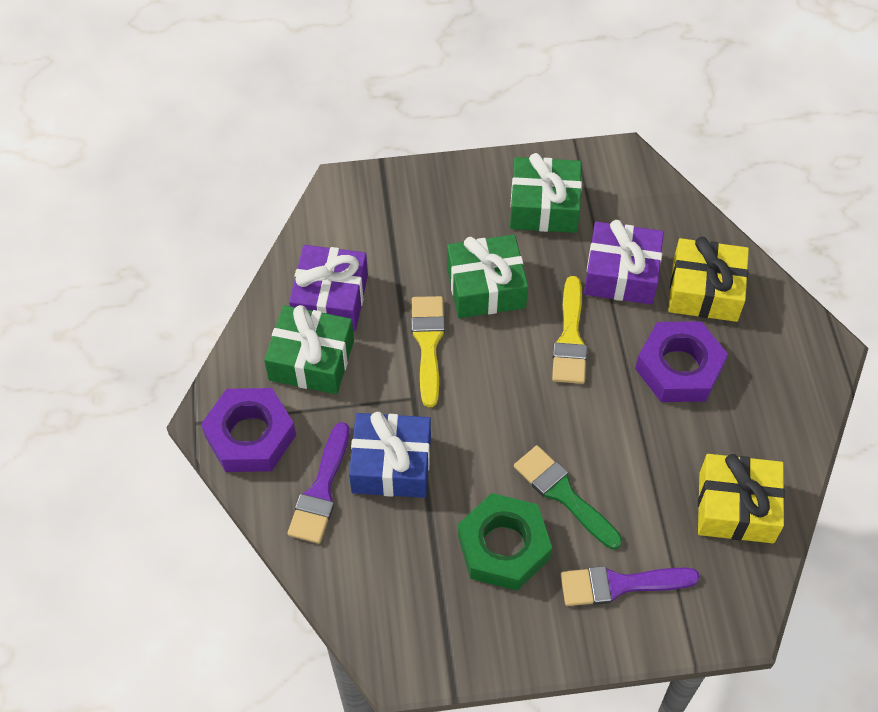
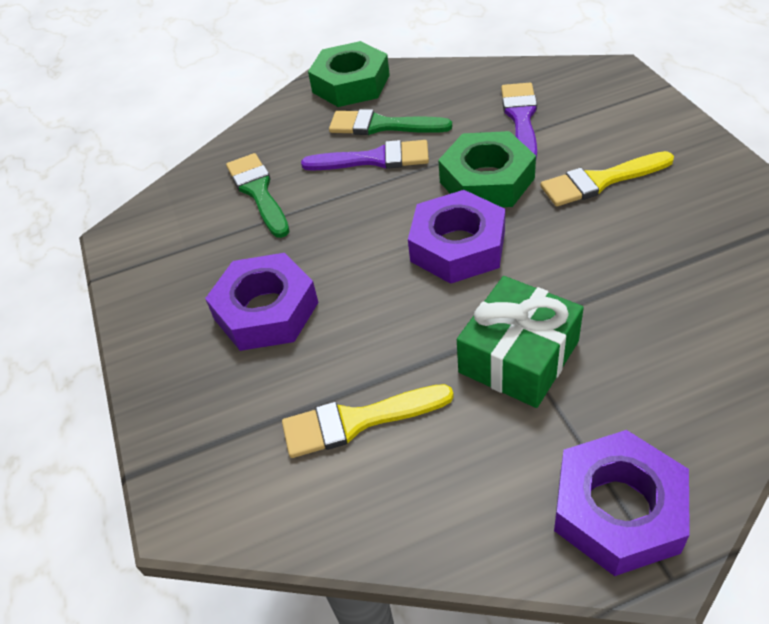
blue gift: 1 -> 0
green brush: 1 -> 2
green gift: 3 -> 1
green nut: 1 -> 2
purple gift: 2 -> 0
purple nut: 2 -> 3
yellow gift: 2 -> 0

